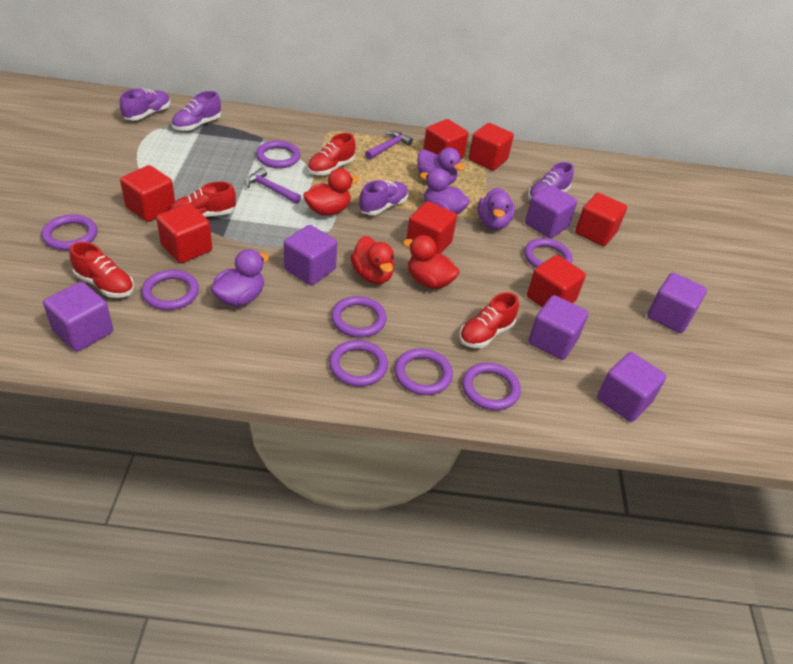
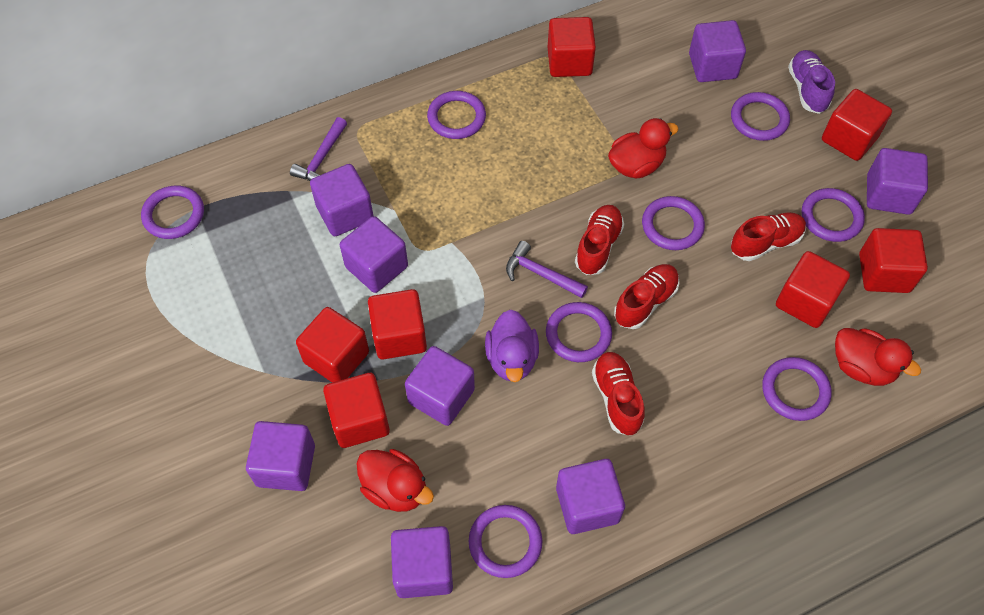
purple cube: 6 -> 8
purple duck: 4 -> 1
purple shoe: 4 -> 1

